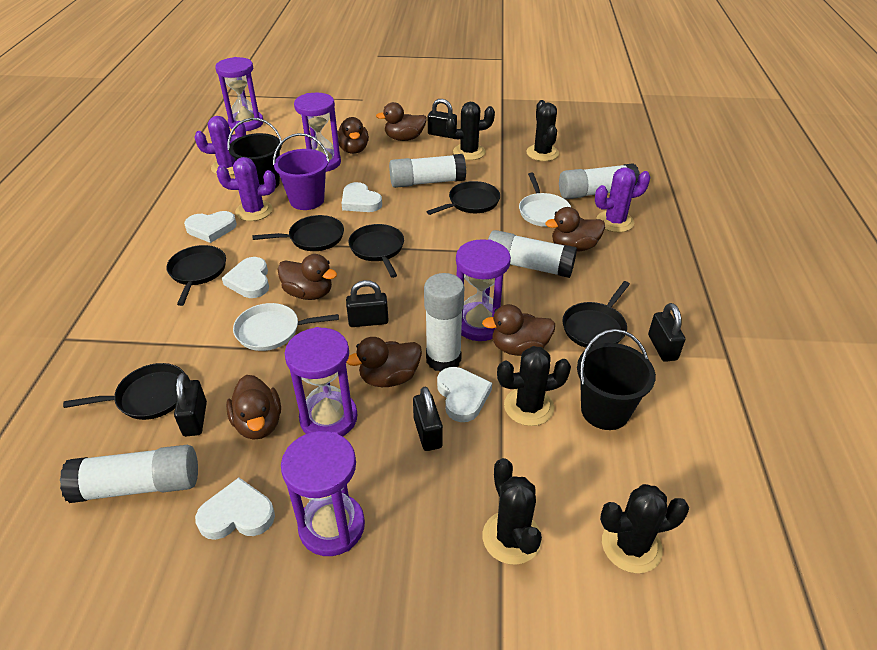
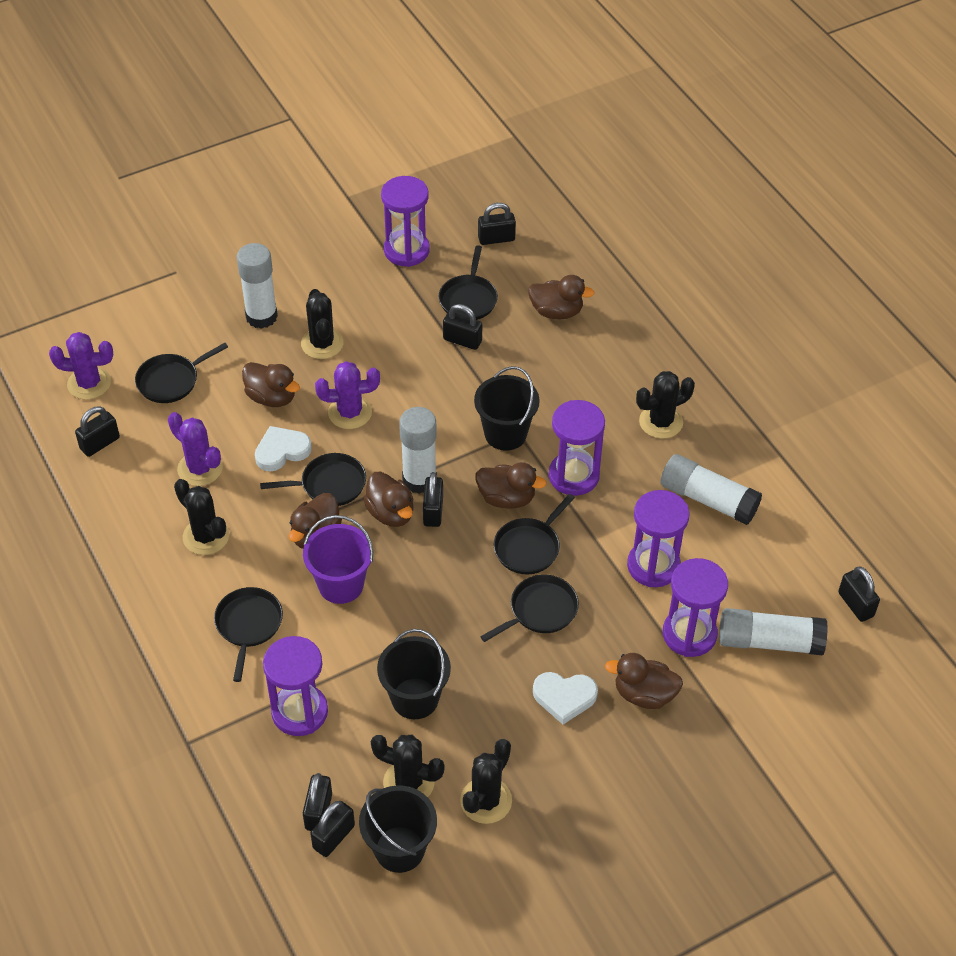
black bucket: 2 -> 3
black padlock: 5 -> 7
brown duck: 7 -> 6
white glue stick: 5 -> 4
white heart: 5 -> 2
white pan: 2 -> 0

